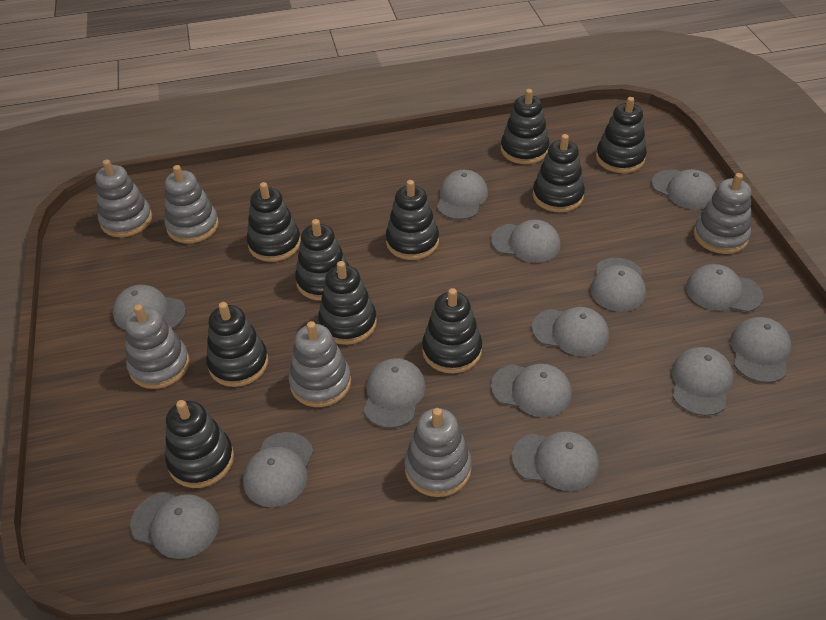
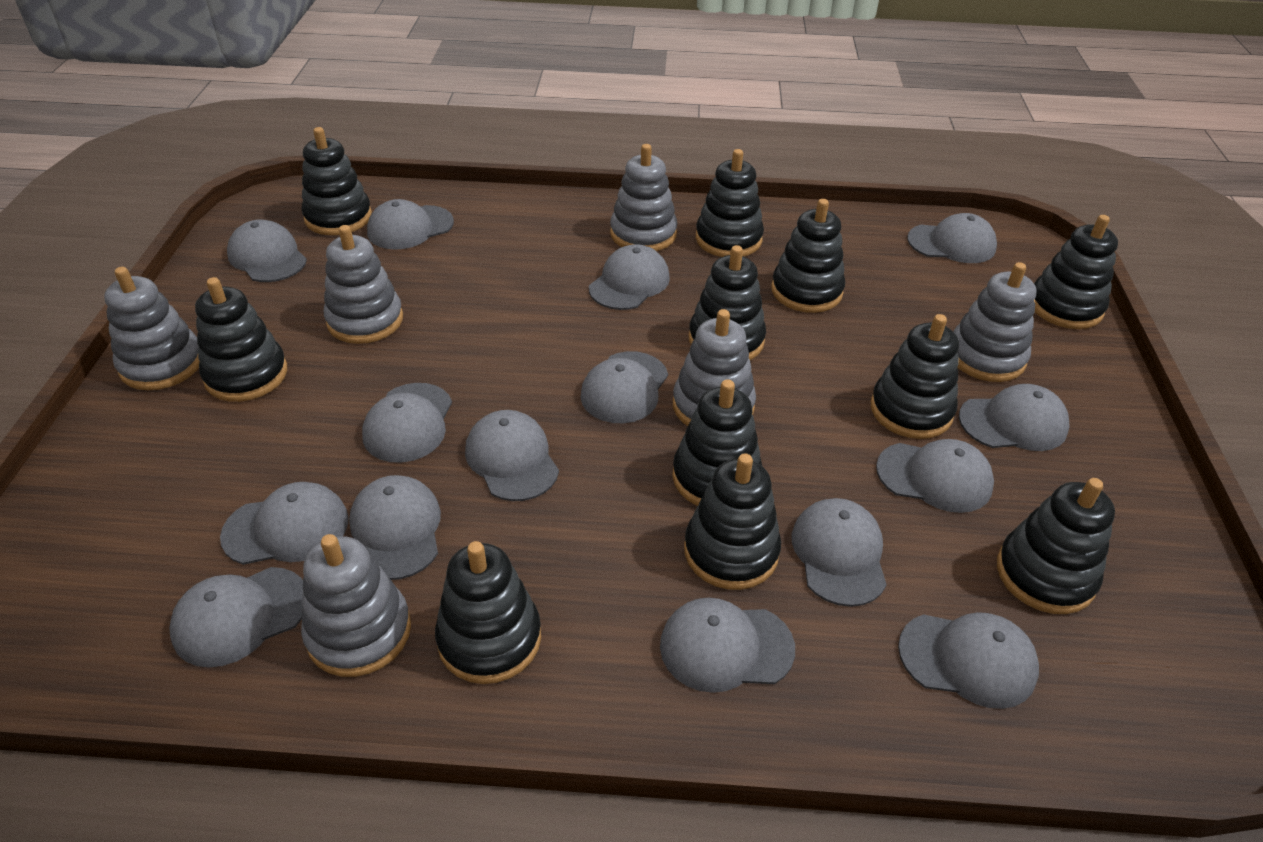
black stacking toy: 10 -> 11
grey cap: 14 -> 15

